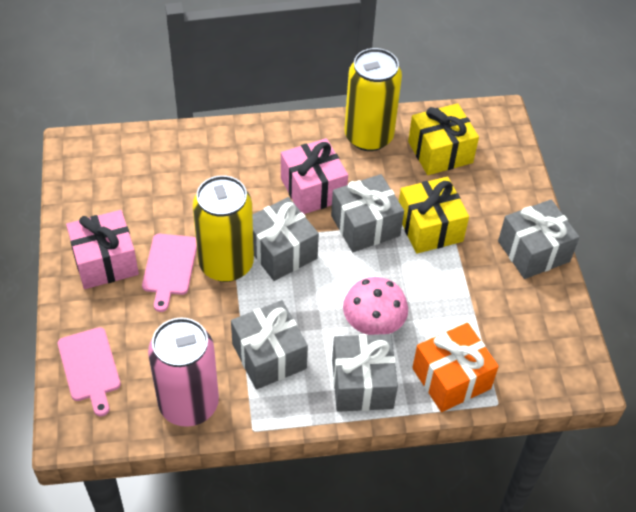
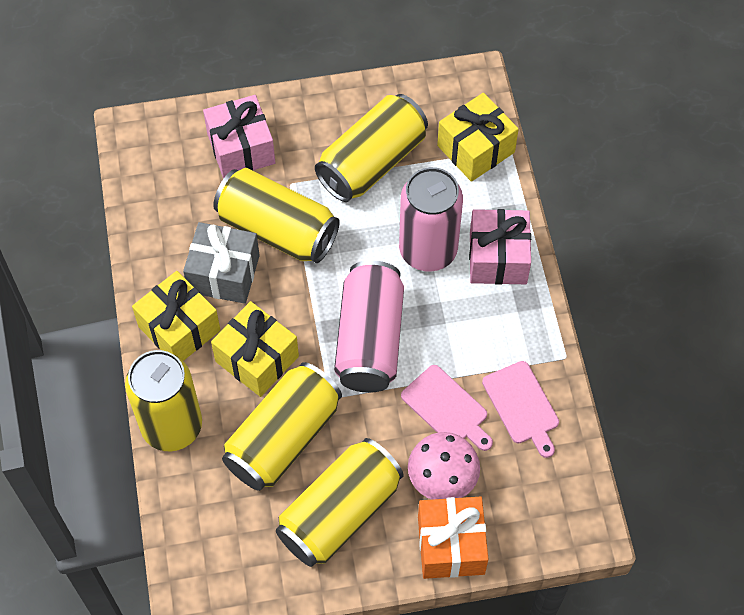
grey gift: 5 -> 1
pink can: 1 -> 2
yellow can: 2 -> 5
yellow gift: 2 -> 3

